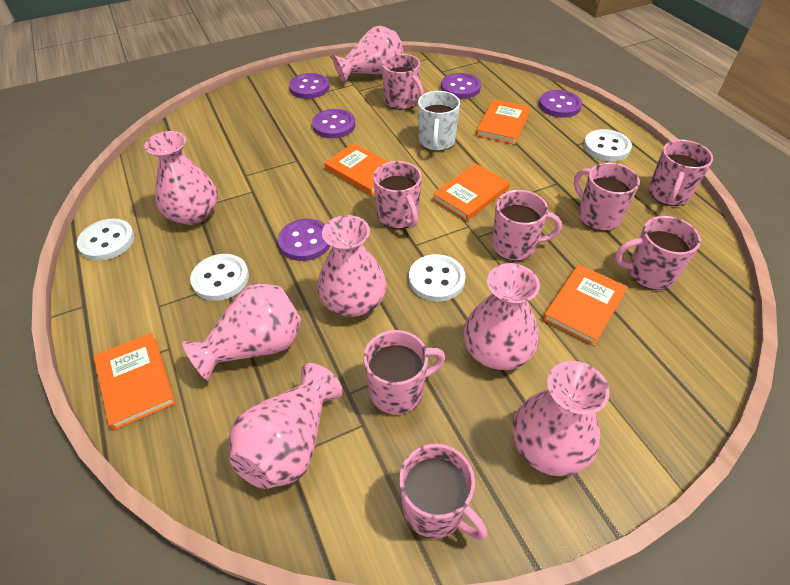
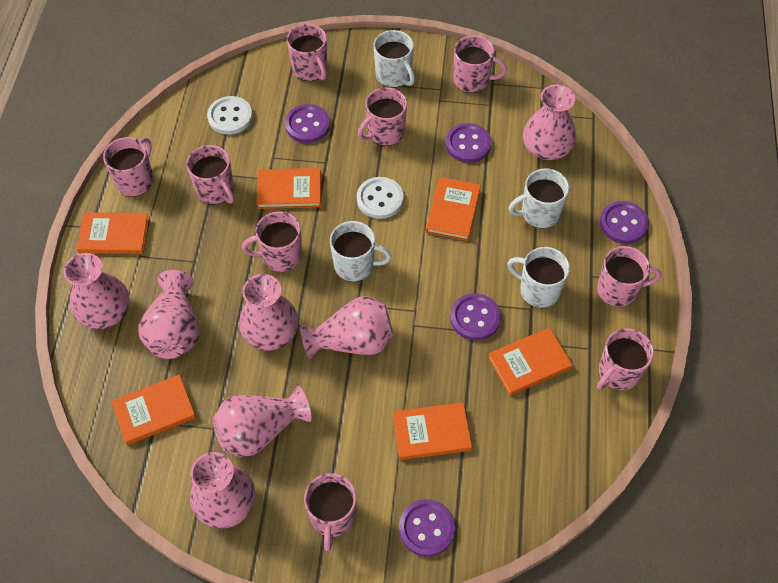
orange book: 5 -> 6
pink mug: 8 -> 9
white button: 4 -> 2
white mug: 1 -> 4

